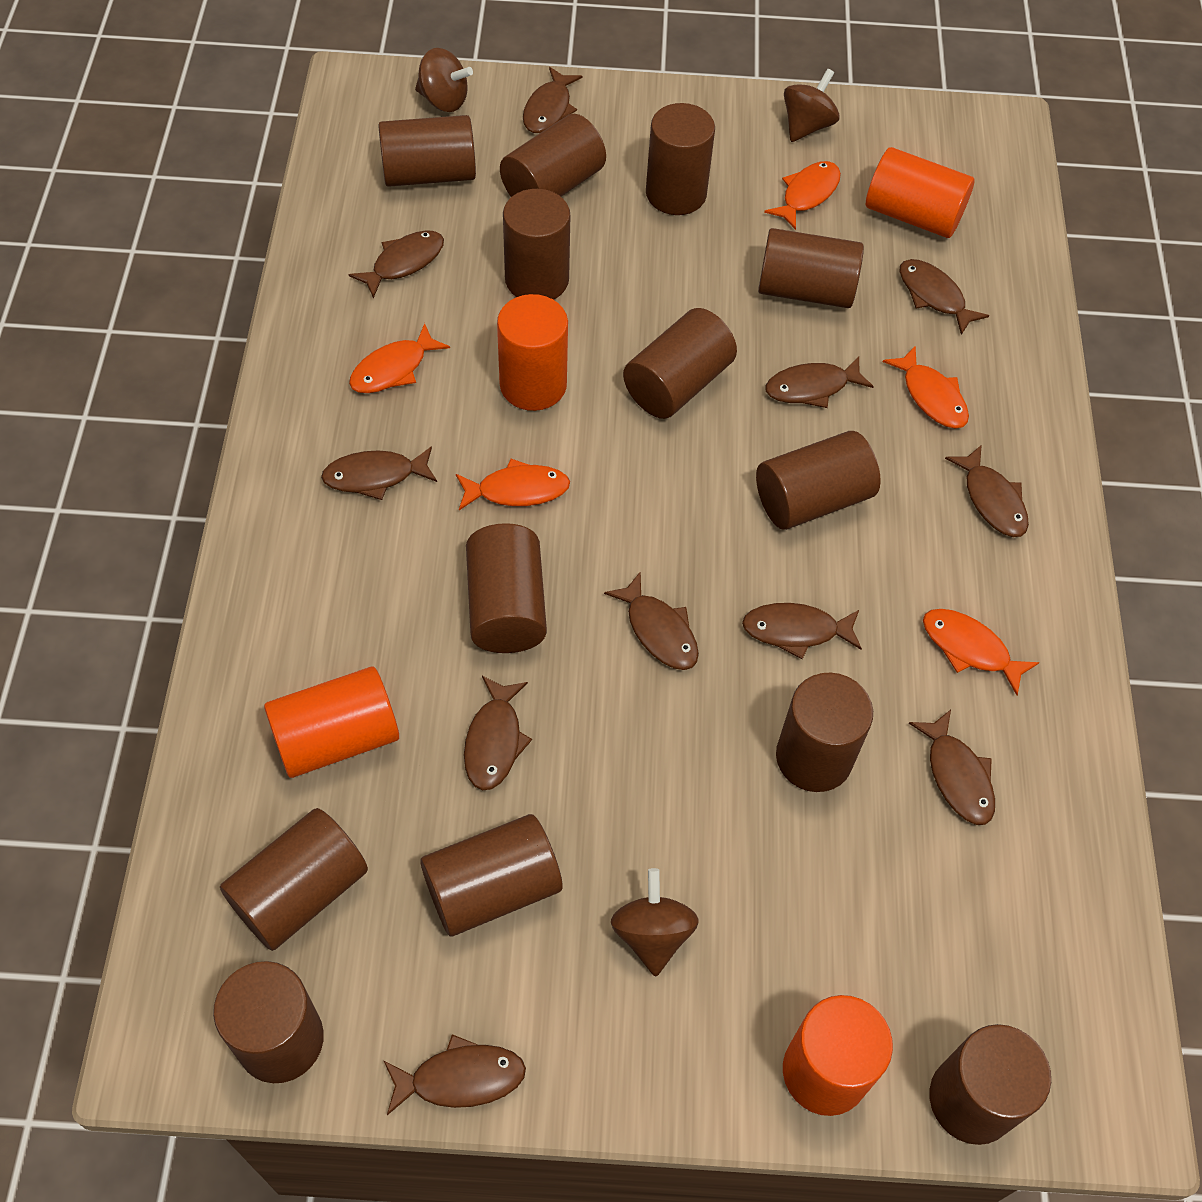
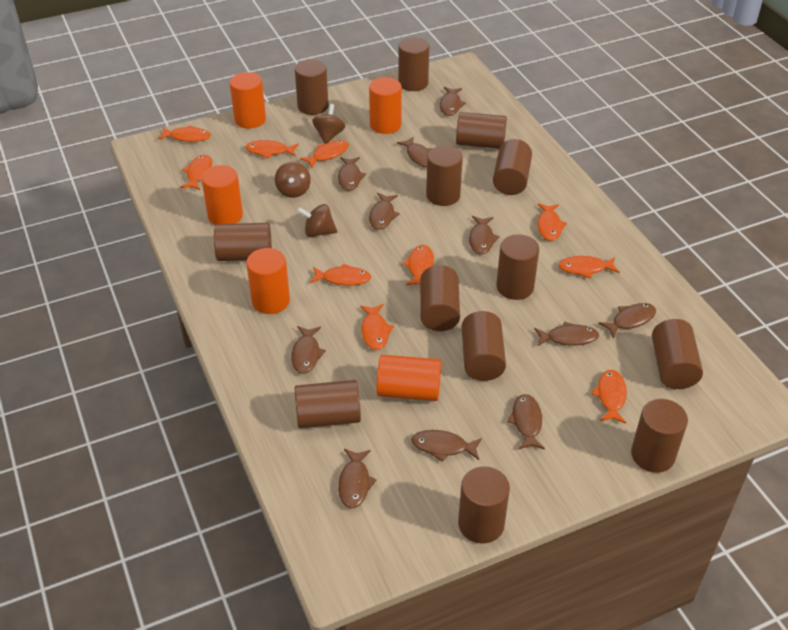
orange cylinder: 4 -> 5
orange fish: 5 -> 10

